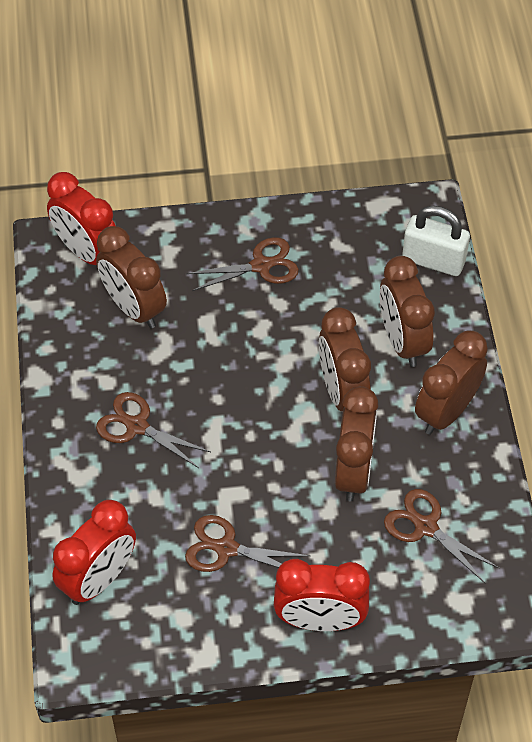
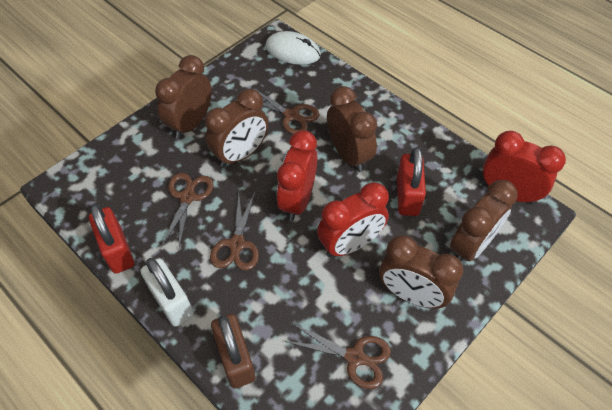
brown padlock: 0 -> 1
red padlock: 0 -> 2
white mouse: 0 -> 1

